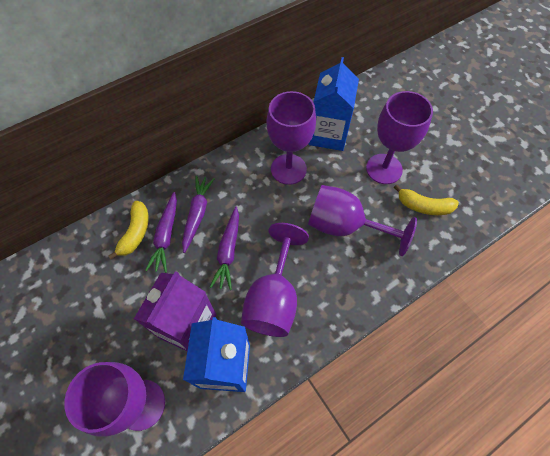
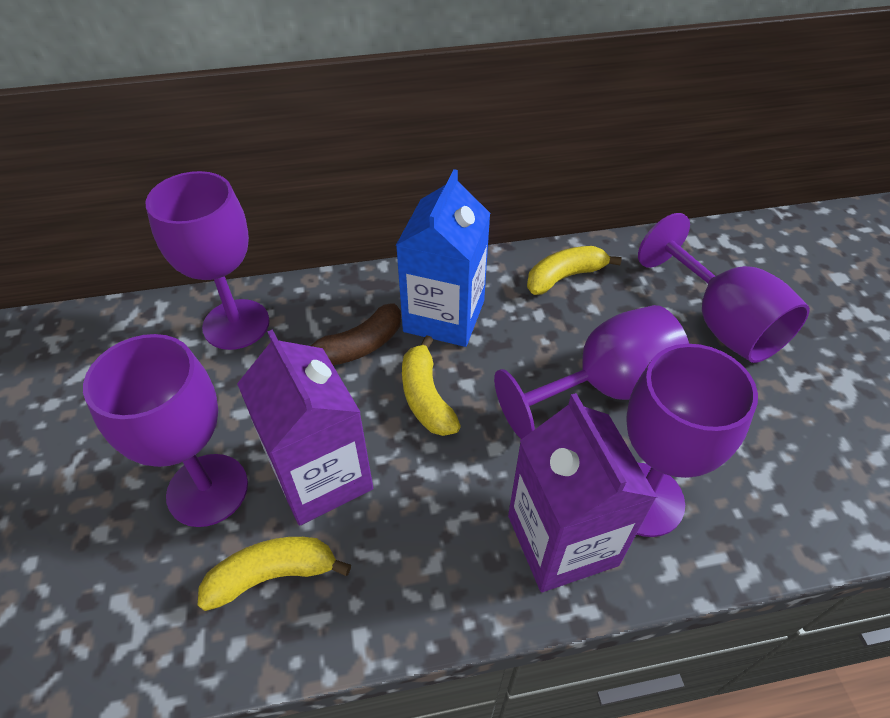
blue carton: 2 -> 1
brown banana: 0 -> 1
purple carrot: 3 -> 0
purple carton: 1 -> 2
yellow banana: 2 -> 3

